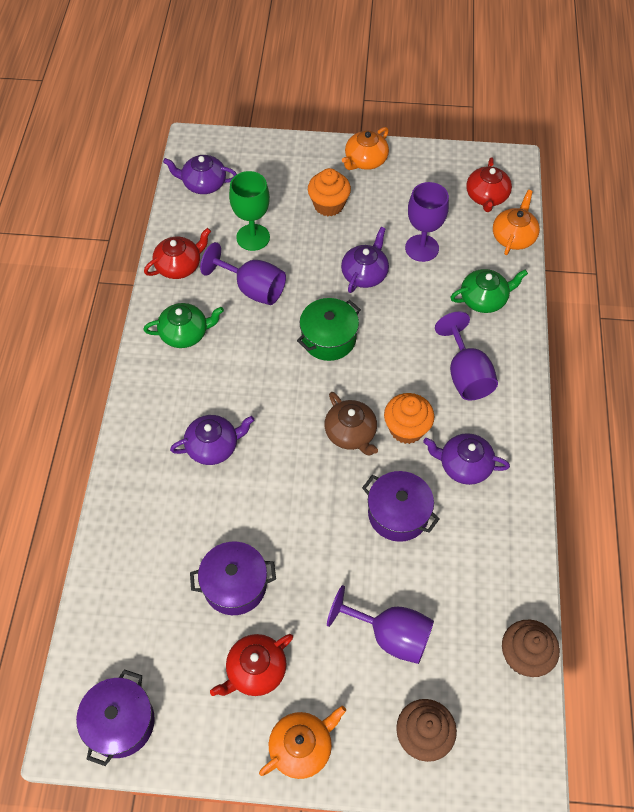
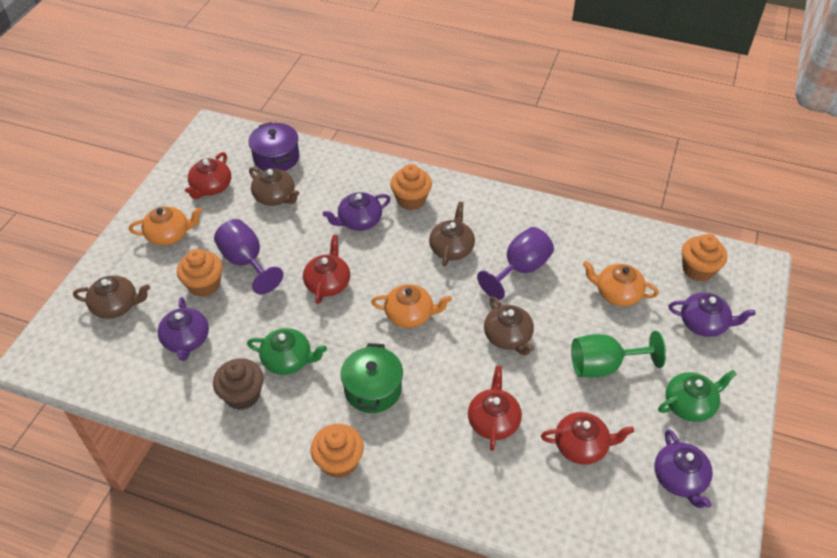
brown cupcake: 2 -> 1
brown teapot: 1 -> 4
orange cupcake: 2 -> 4
purple goblet: 4 -> 2
purple pot: 3 -> 1
red teapot: 3 -> 4

